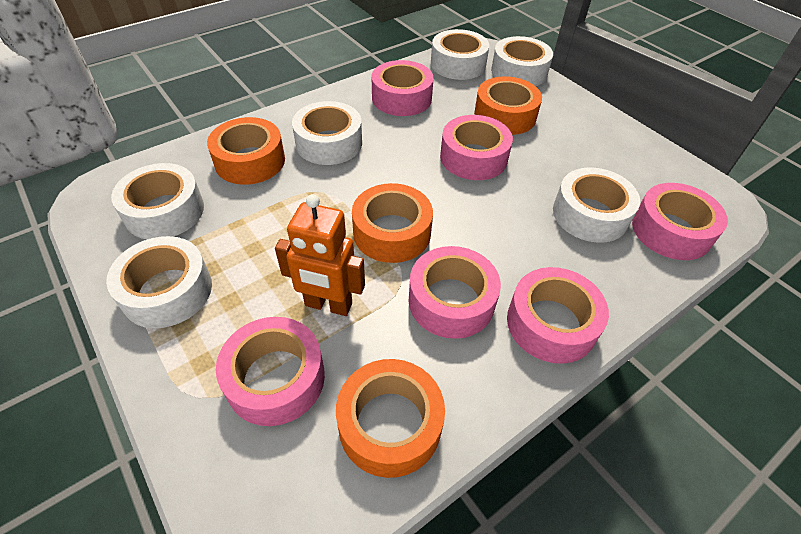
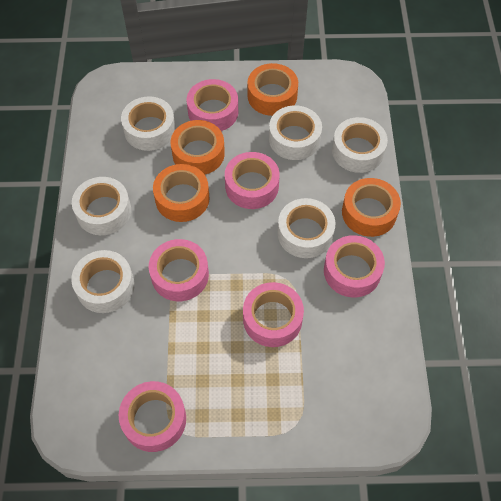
orange robot: 1 -> 0

